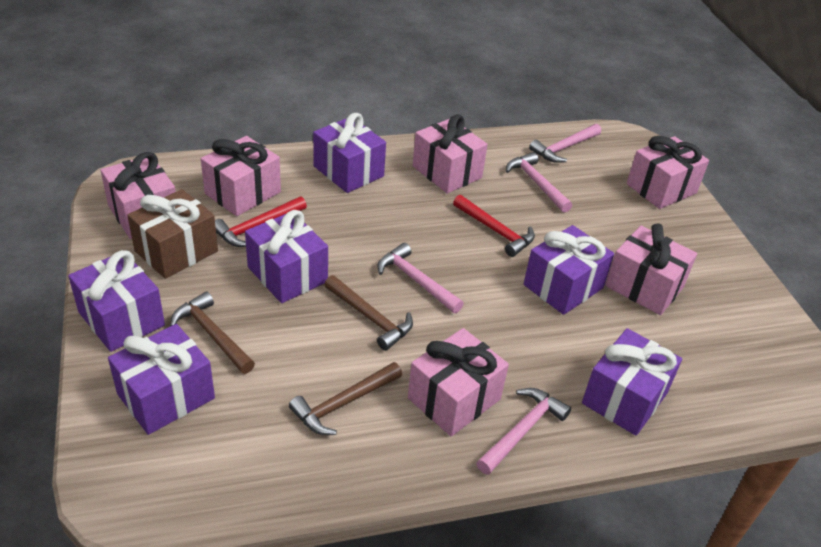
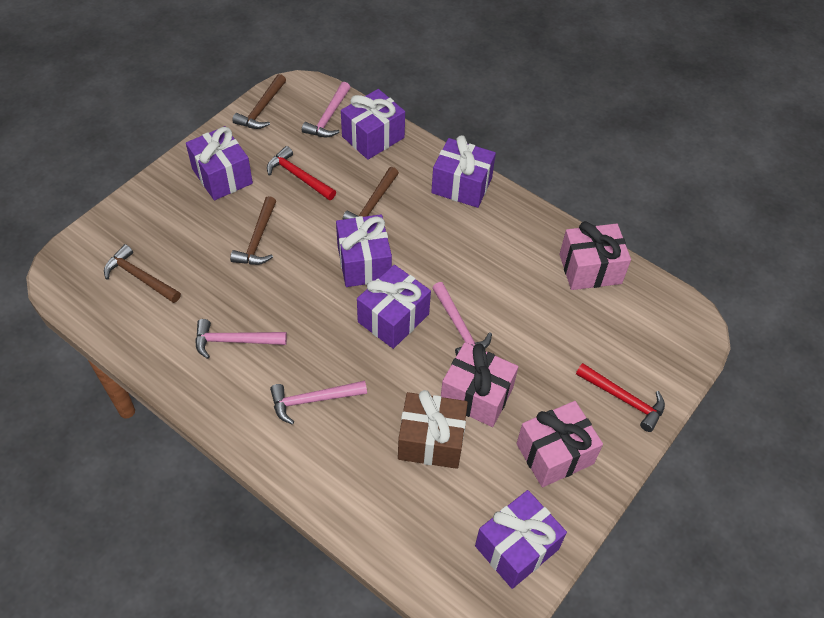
brown hammer: 3 -> 4
pink gift: 6 -> 3

